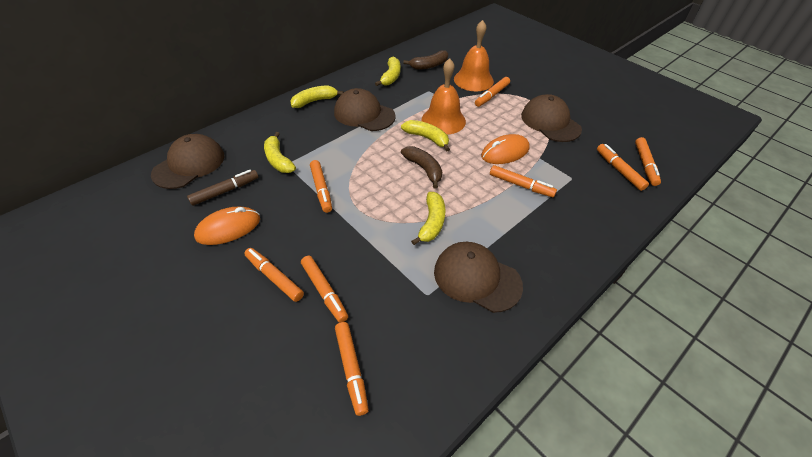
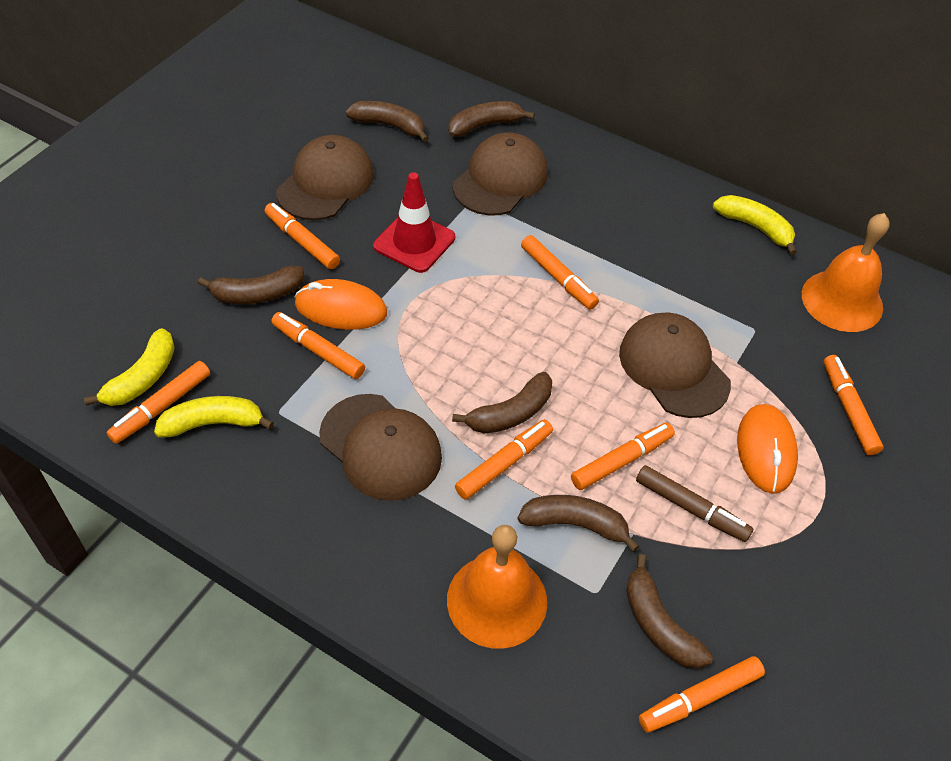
brown banana: 2 -> 6
red traffic cone: 0 -> 1
yellow banana: 5 -> 3

